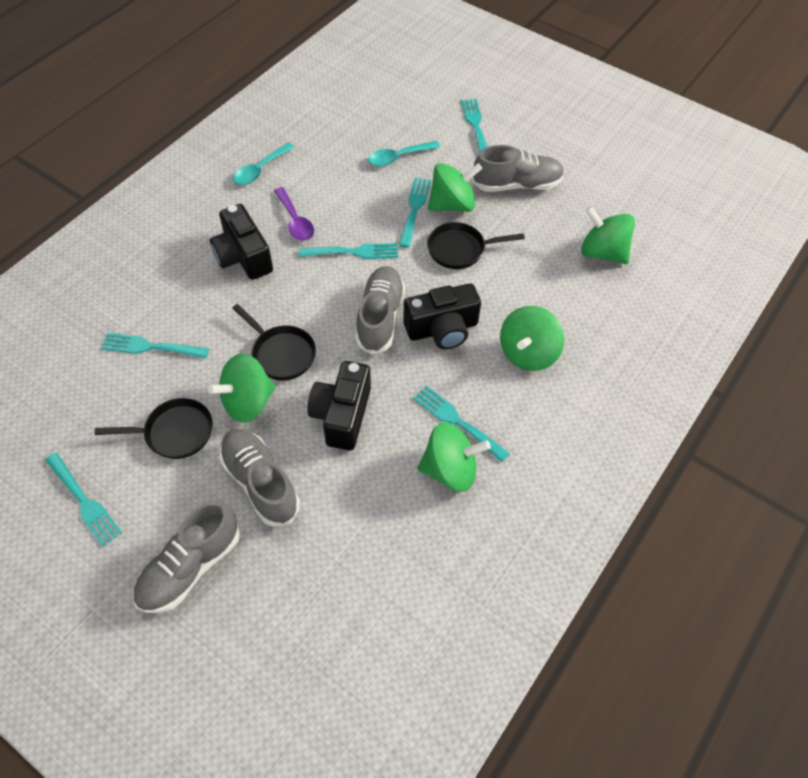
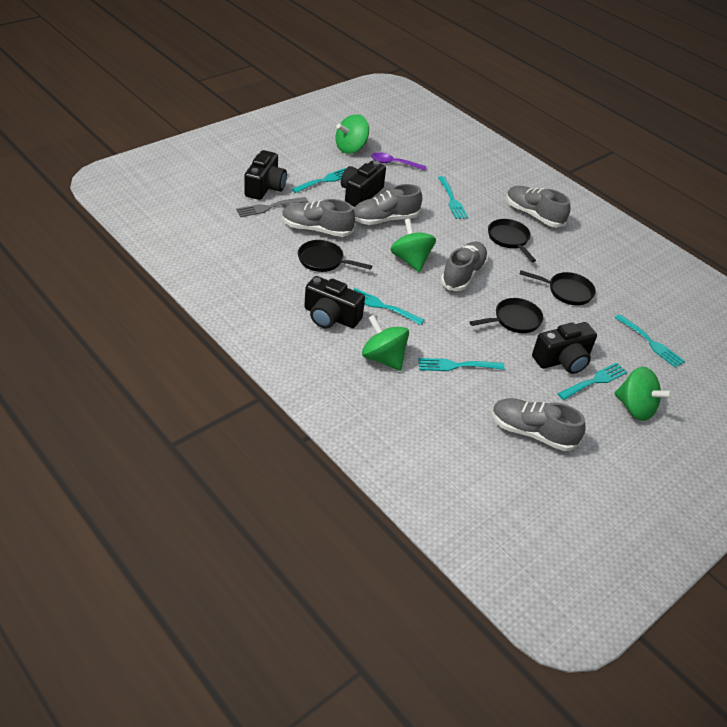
black camera: 3 -> 4
black pan: 3 -> 4
green spinning top: 5 -> 4
grey fork: 0 -> 1
grey shoe: 4 -> 5
turquoise spoon: 2 -> 0

